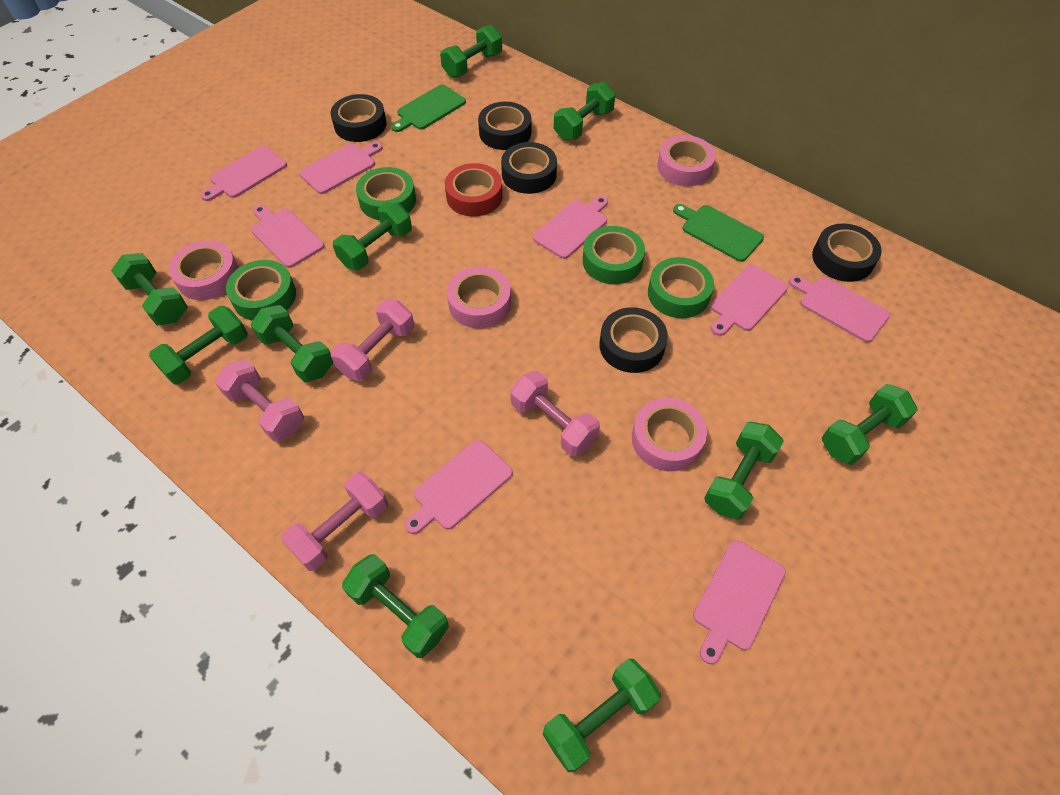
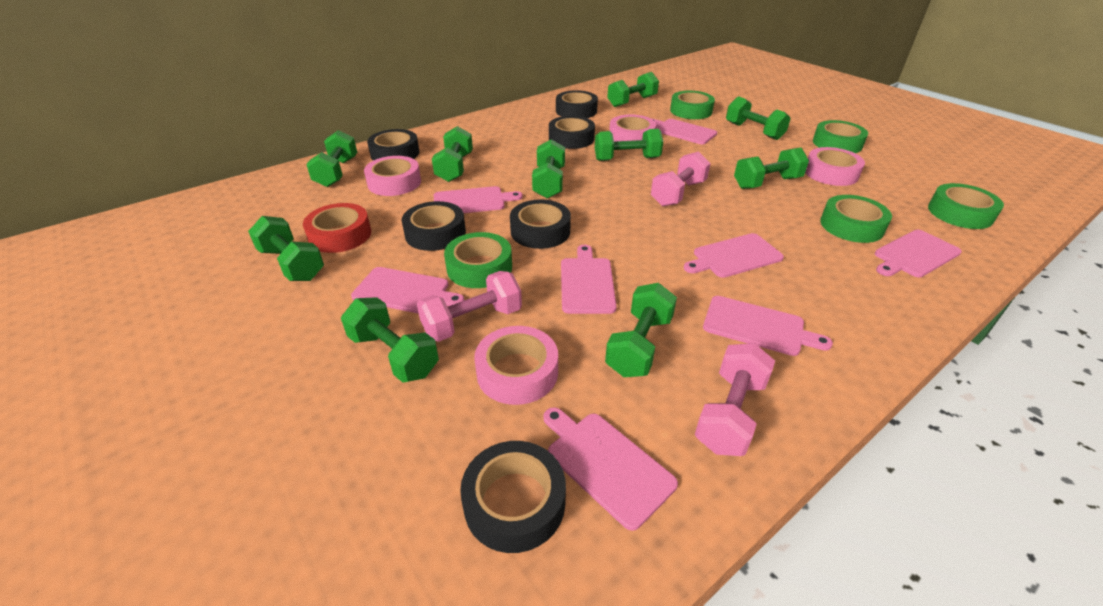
black tape: 5 -> 6
green cutting board: 2 -> 0
green tape: 4 -> 5
pink dumbbell: 4 -> 3

